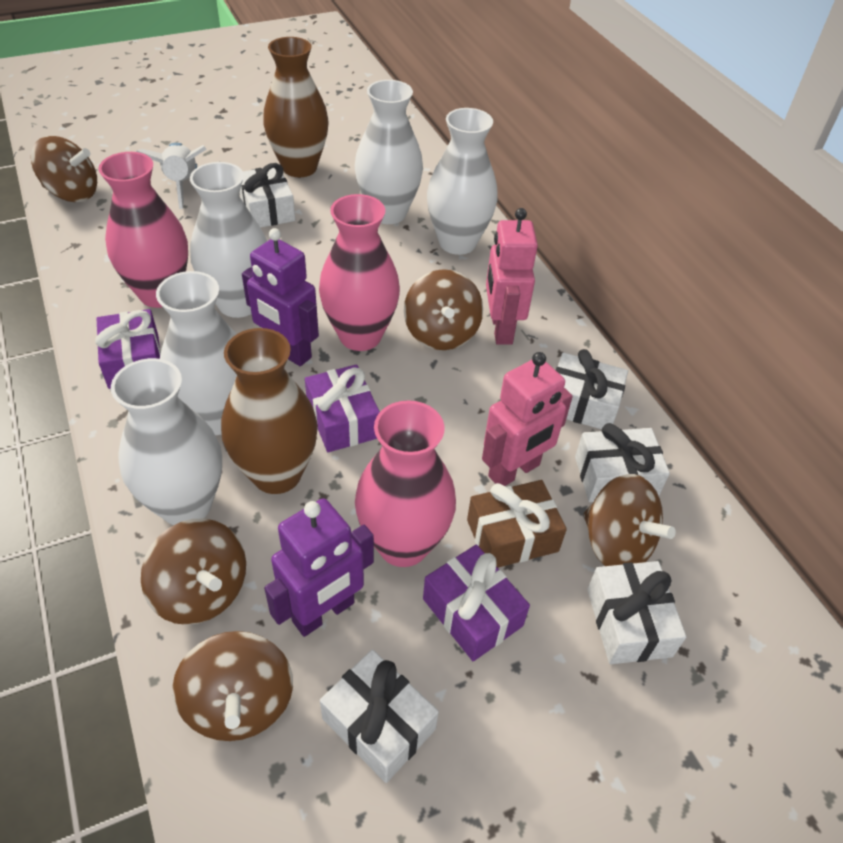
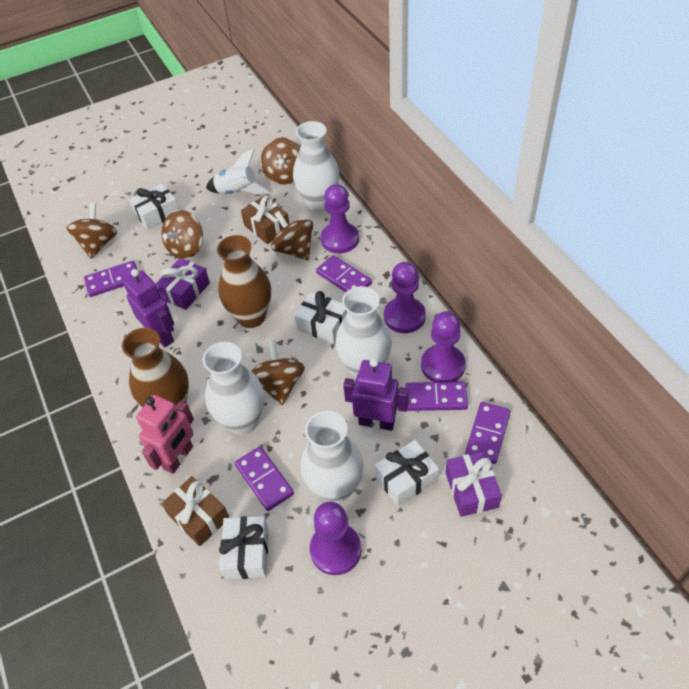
brown gift: 1 -> 2
pink robot: 2 -> 1
pink vase: 3 -> 0
purple domino: 0 -> 5
purple gift: 3 -> 2
purple pawn: 0 -> 4
white gift: 5 -> 4
white vase: 5 -> 4

